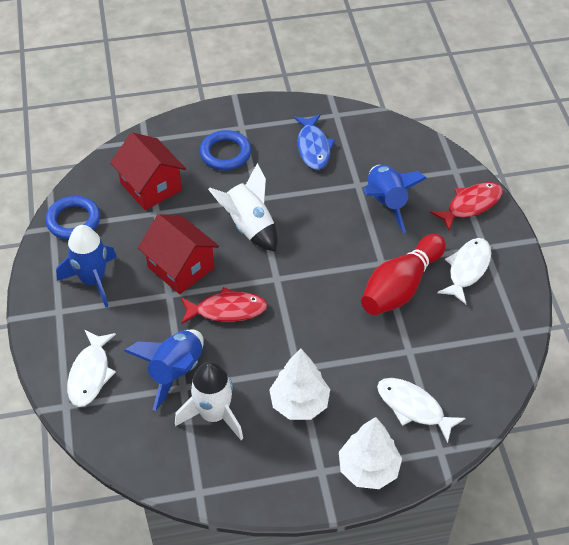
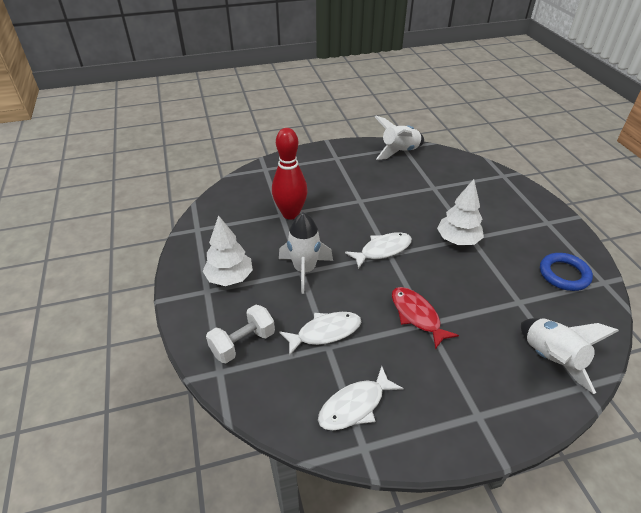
blue fish: 1 -> 0
blue ring: 2 -> 1
blue rocket: 3 -> 0
red fish: 2 -> 1
red house: 2 -> 0
white dumbbell: 0 -> 1
white rocket: 2 -> 3

